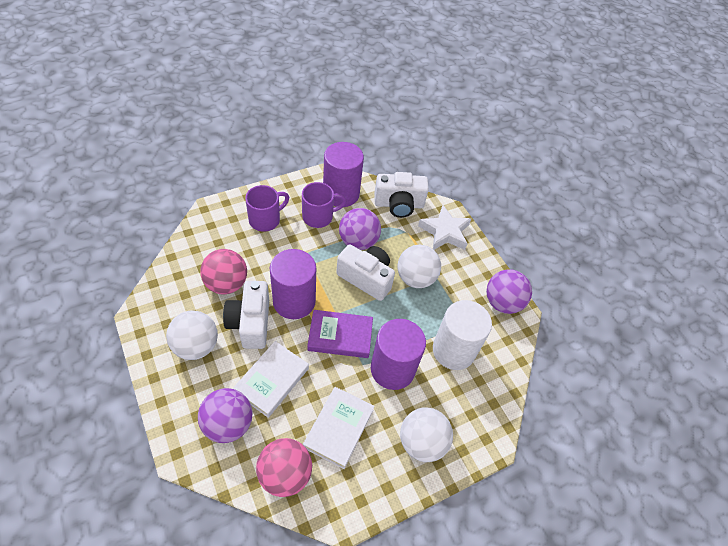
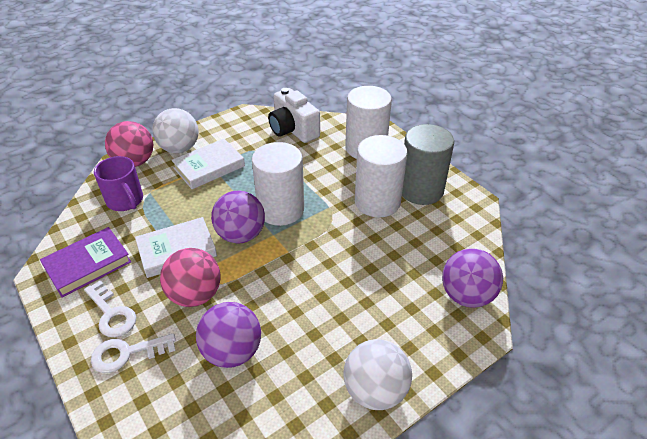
grey cylinder: 0 -> 1
purple cylinder: 3 -> 0
purple mug: 2 -> 1
white ball: 3 -> 2
white camera: 3 -> 1
white cylinder: 1 -> 3
white key: 0 -> 2
white star: 1 -> 0

